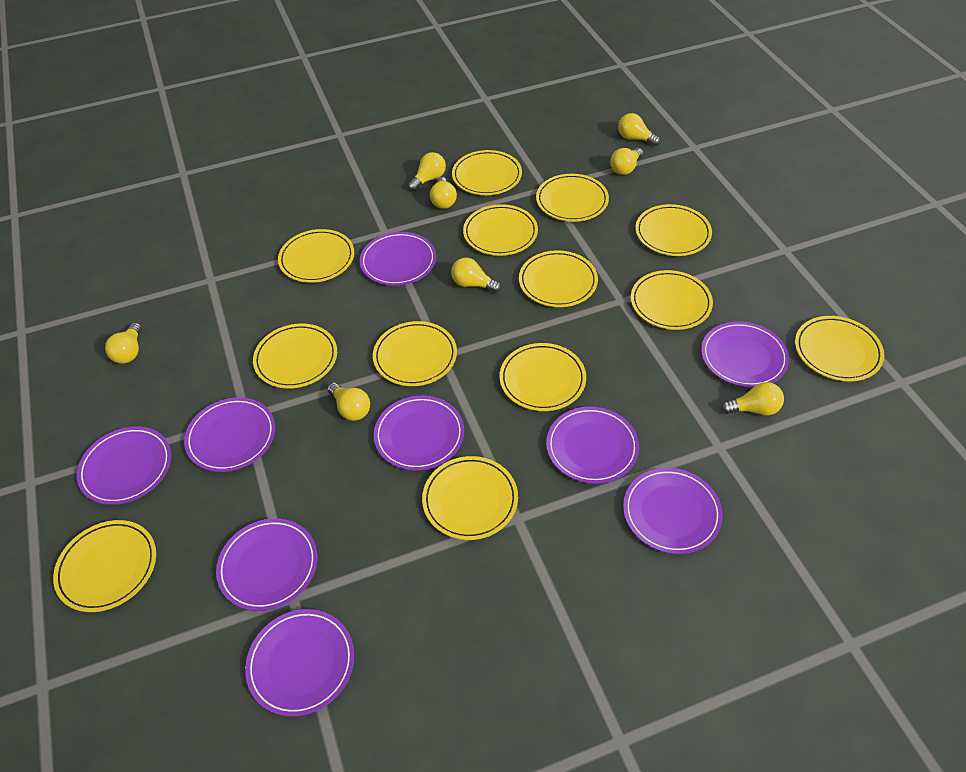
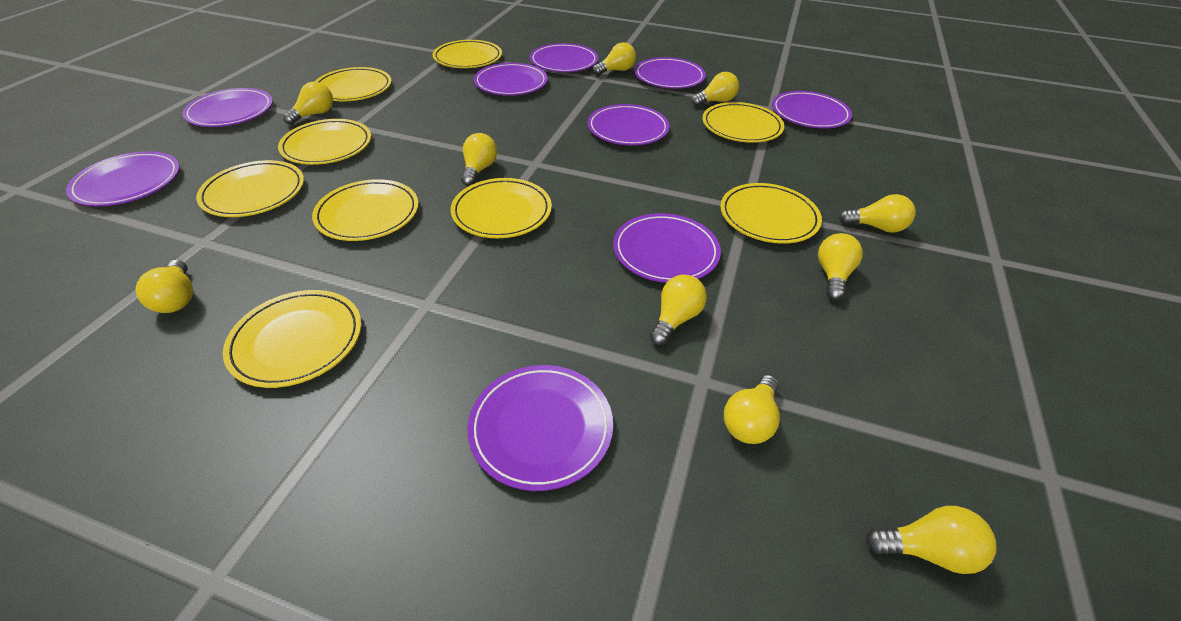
yellow light bulb: 8 -> 10
yellow plate: 13 -> 9

